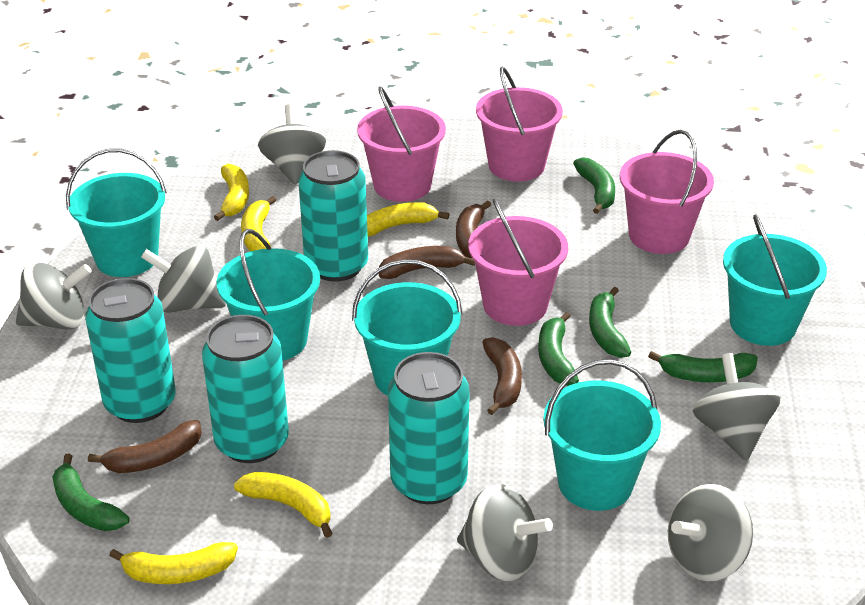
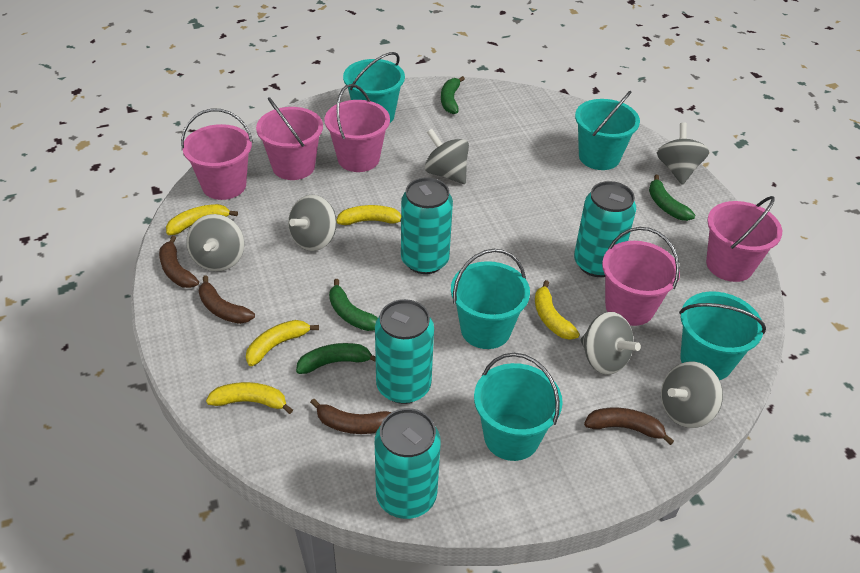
green banana: 5 -> 4
pink bucket: 4 -> 5

